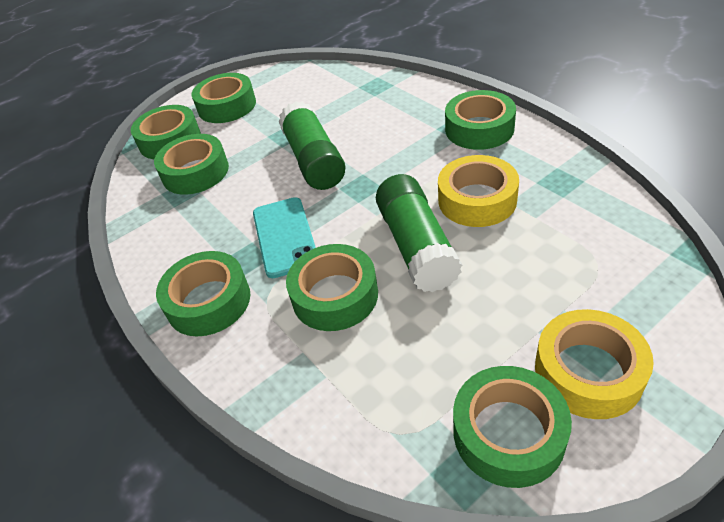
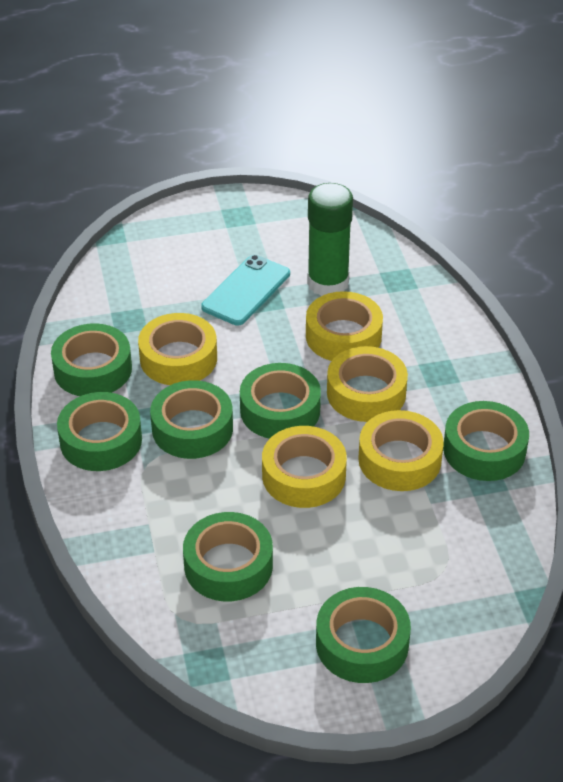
green glue stick: 2 -> 1
yellow tape: 2 -> 5

